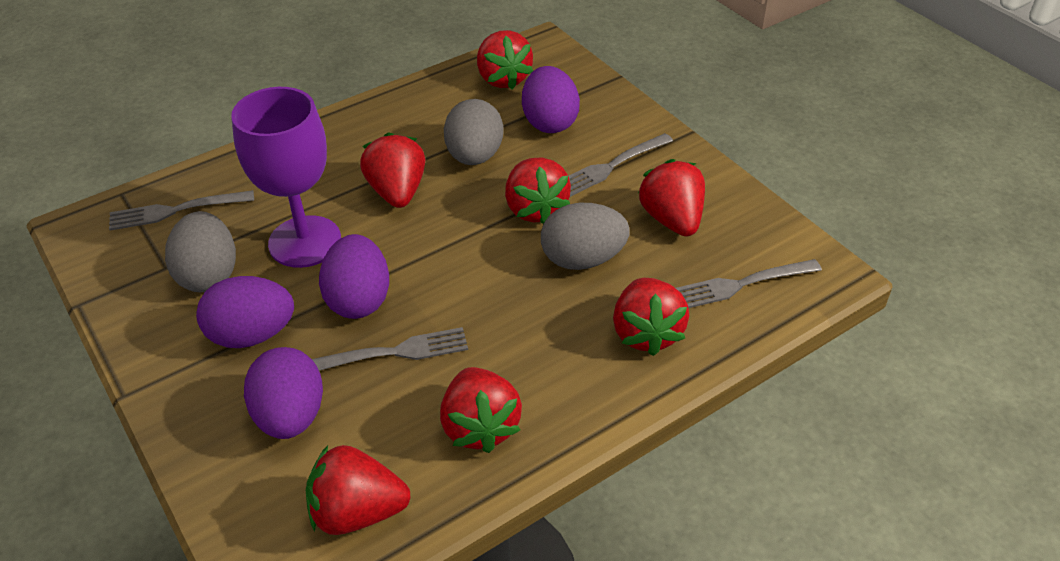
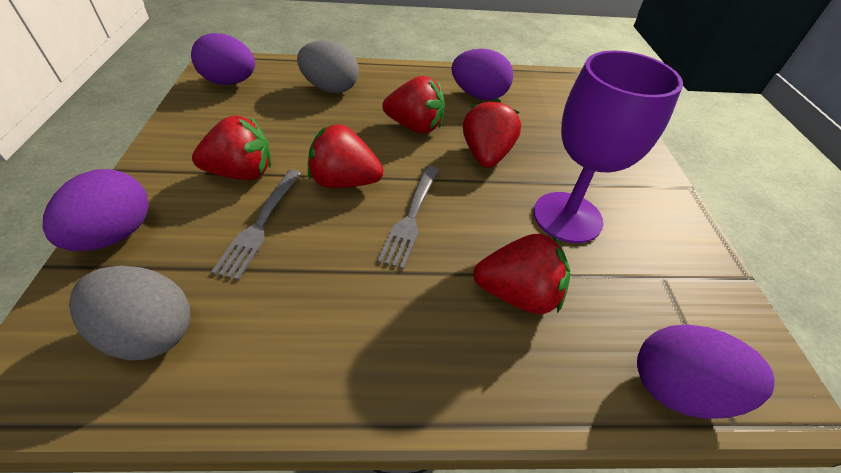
grey egg: 3 -> 2
grey fork: 4 -> 2
red strawberry: 7 -> 5

